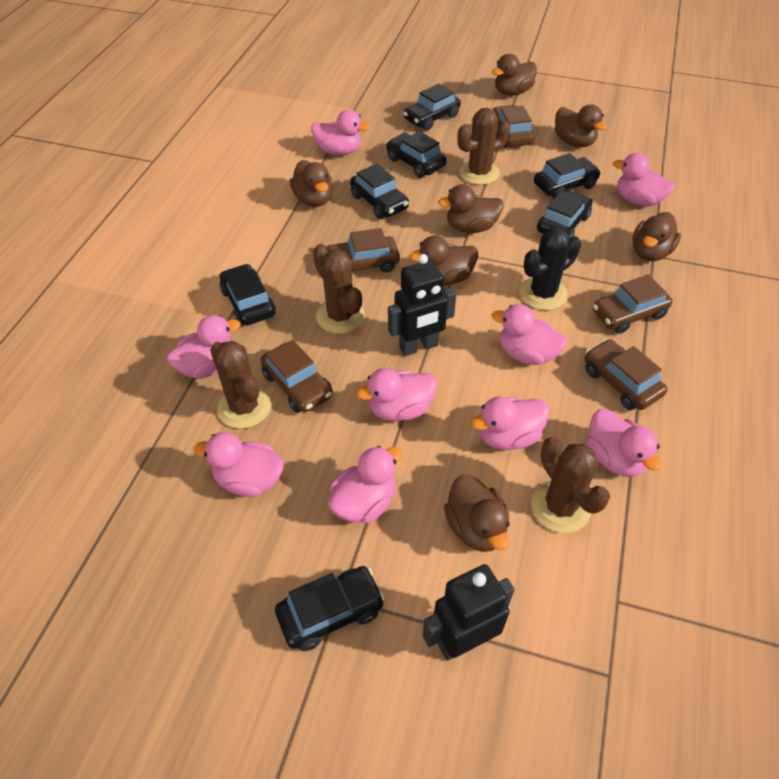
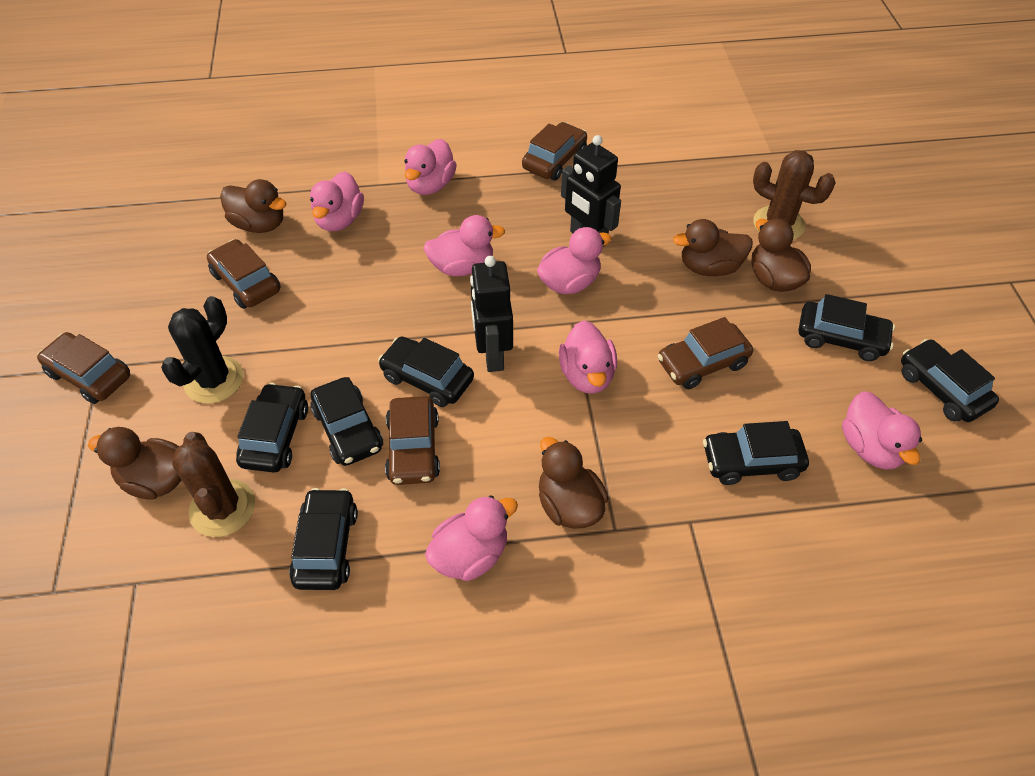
brown cactus: 4 -> 2
brown duck: 7 -> 5
pink duck: 9 -> 7

